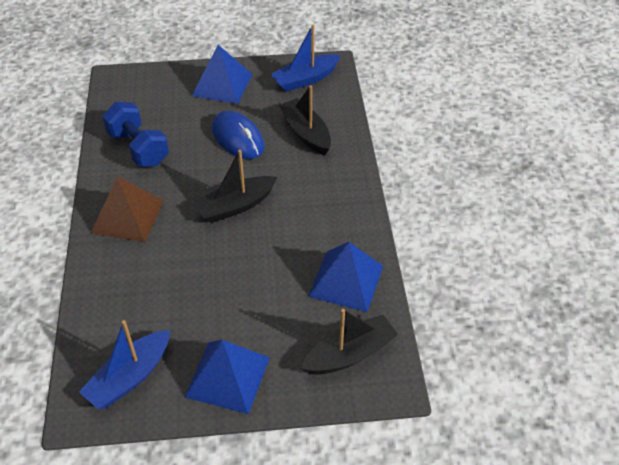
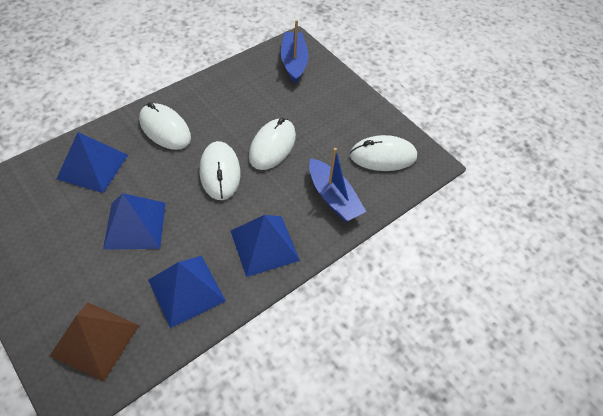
black boat: 3 -> 0
blue dumbbell: 1 -> 0
blue mouse: 1 -> 0
blue pyramid: 3 -> 4
white mouse: 0 -> 4

